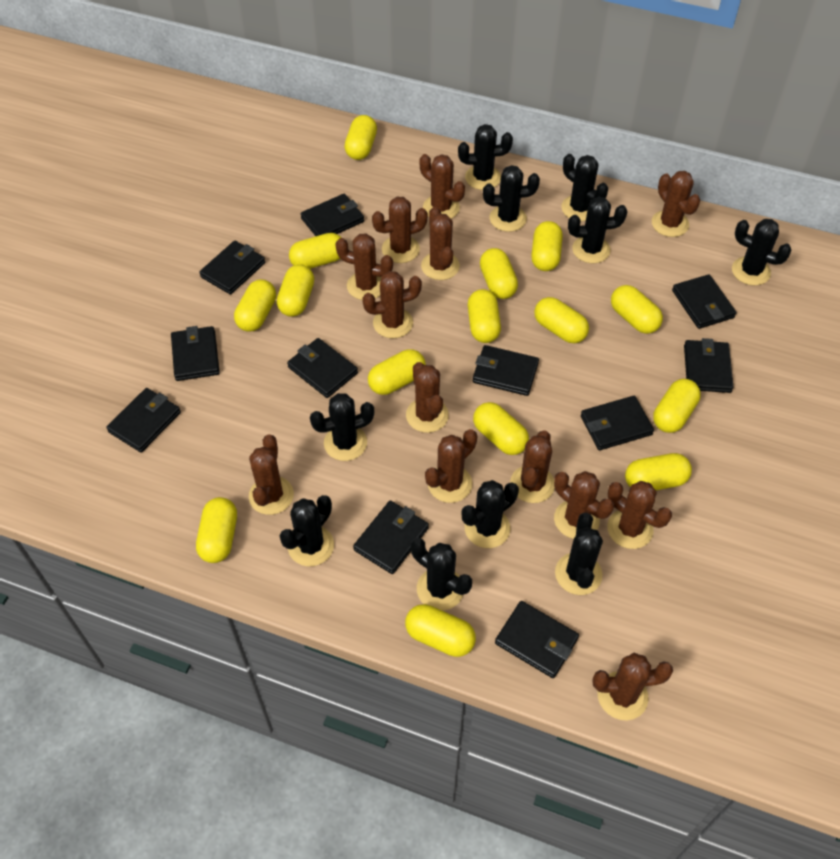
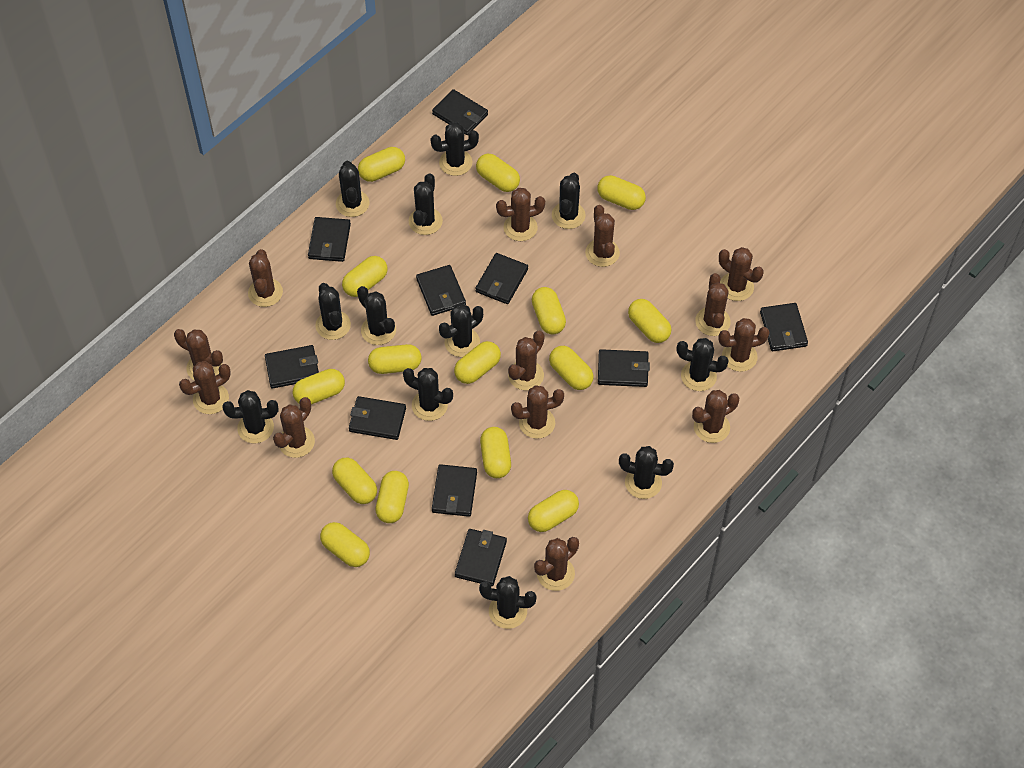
black cactus: 10 -> 12
black wallet: 11 -> 10

